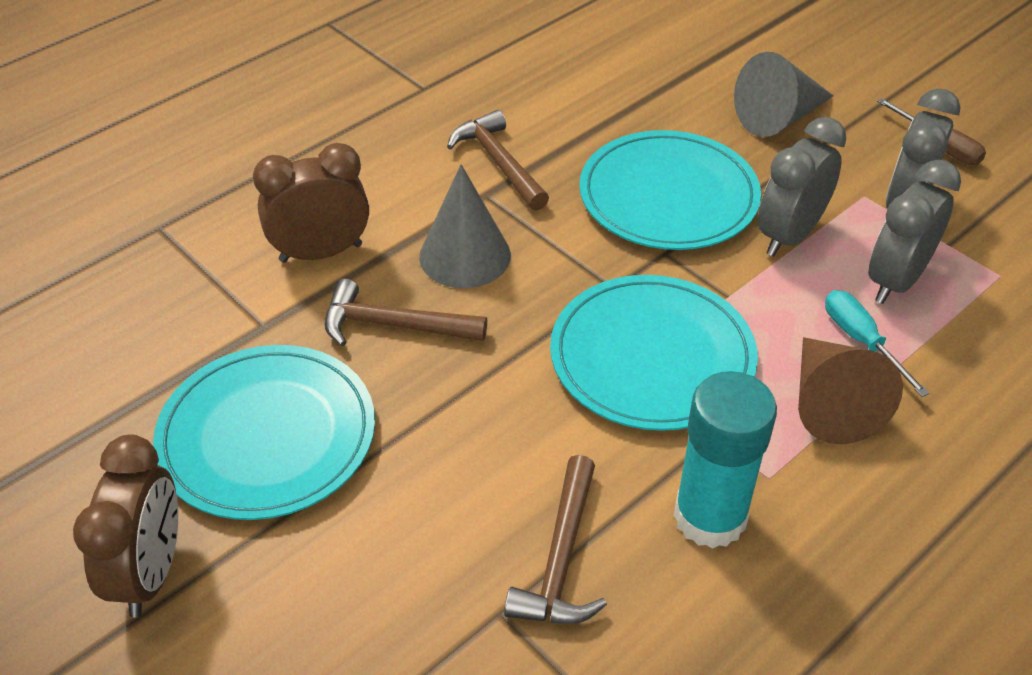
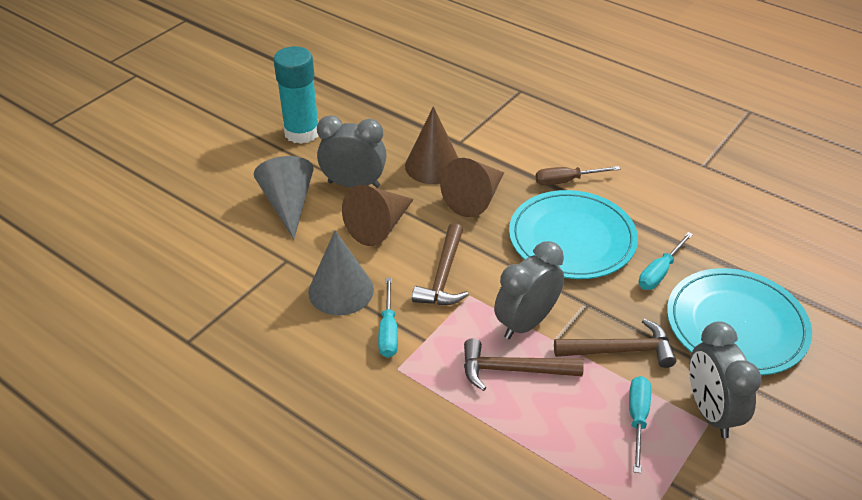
brown clock: 2 -> 0
brown cone: 1 -> 3
turquoise plate: 3 -> 2
turquoise screwdriver: 1 -> 3

